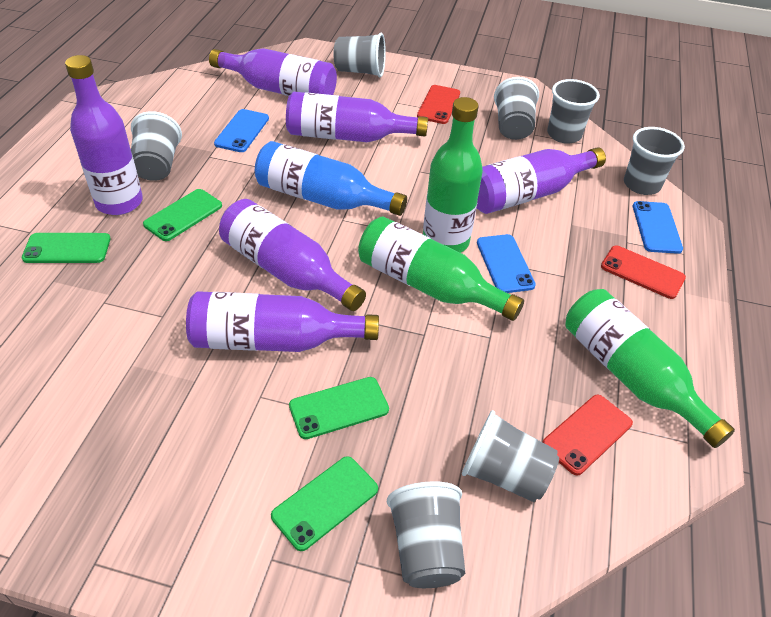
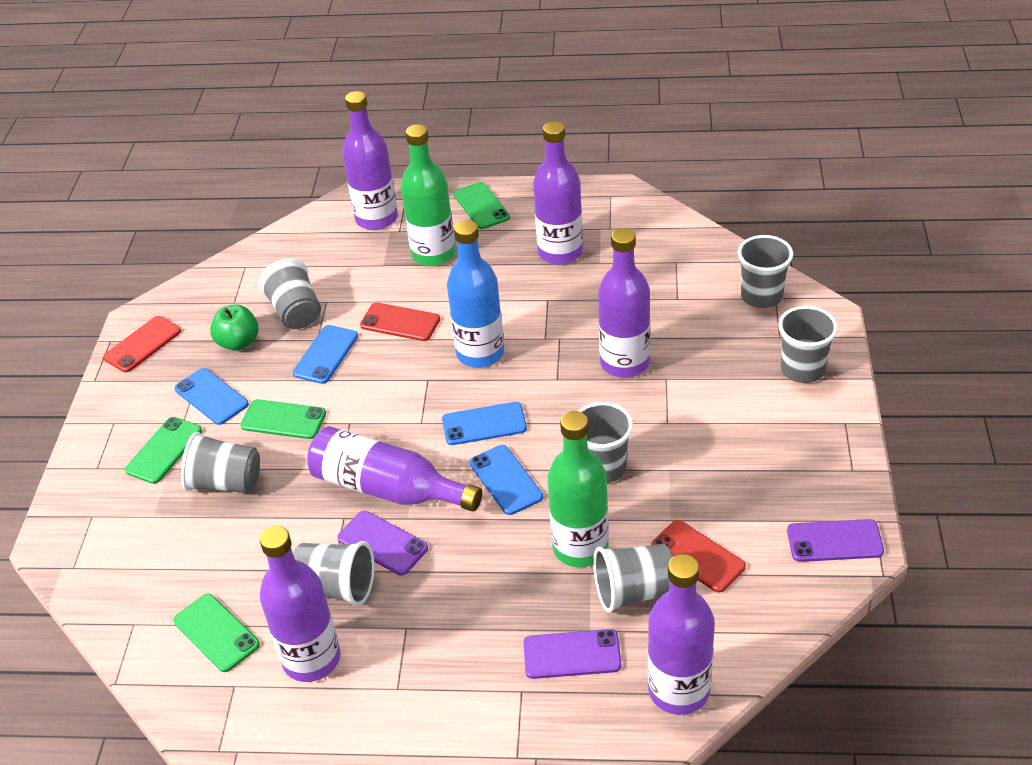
blue phone: 3 -> 4
green apple: 0 -> 1
green bottle: 3 -> 2
purple phone: 0 -> 3

